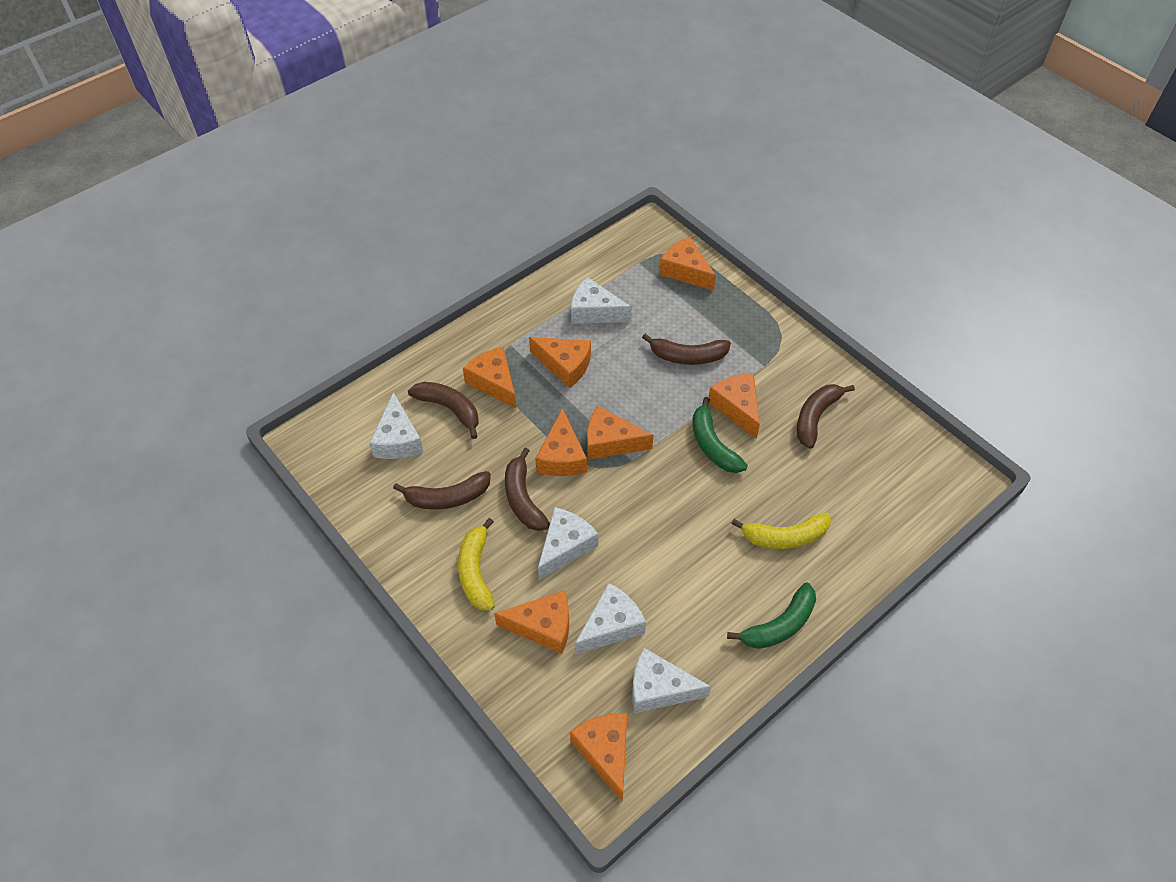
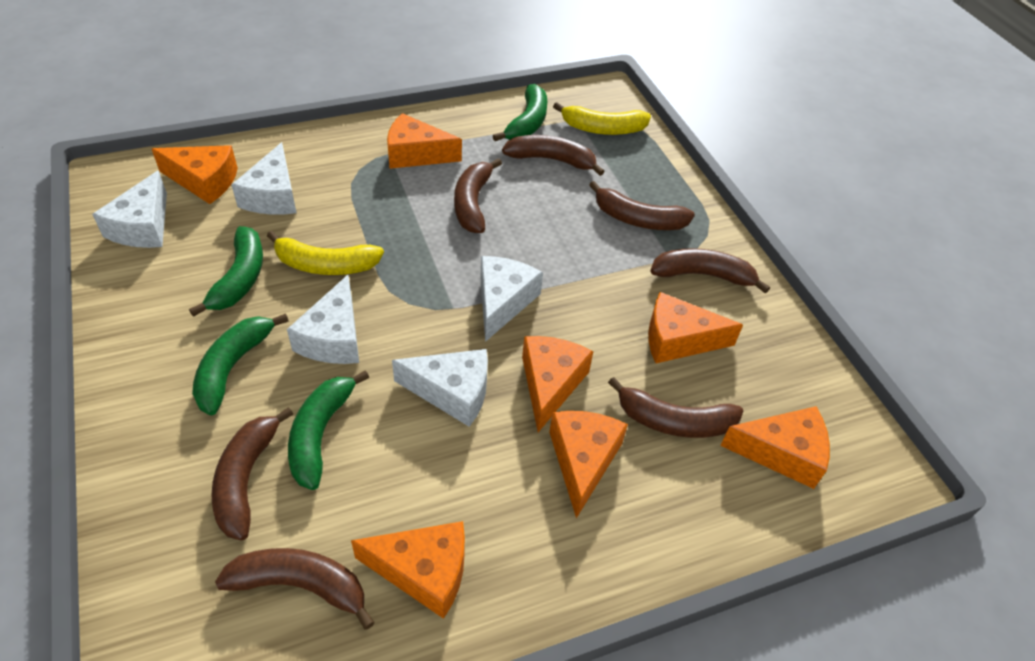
brown banana: 5 -> 7
green banana: 2 -> 4
orange cheese: 8 -> 7

